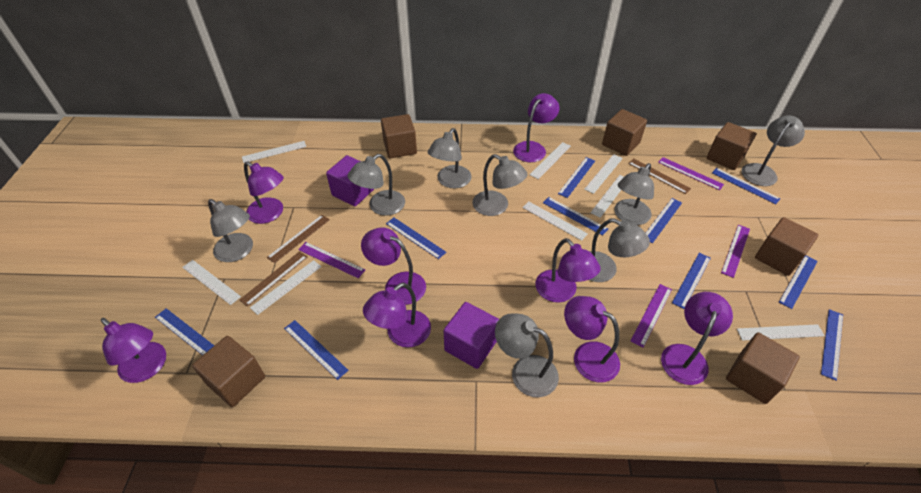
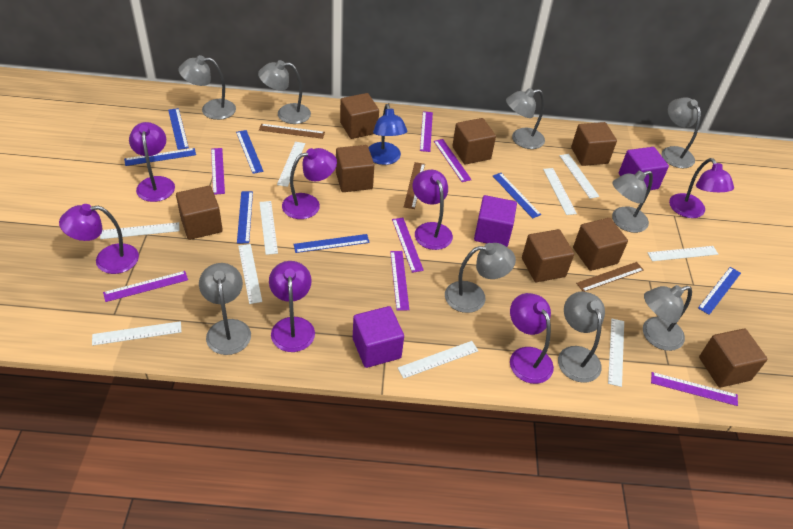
blue lamp: 0 -> 1
blue ruler: 10 -> 7
brown cube: 6 -> 8
grey lamp: 8 -> 9
purple cube: 2 -> 3
purple lamp: 8 -> 7
purple ruler: 4 -> 7
white ruler: 8 -> 10

